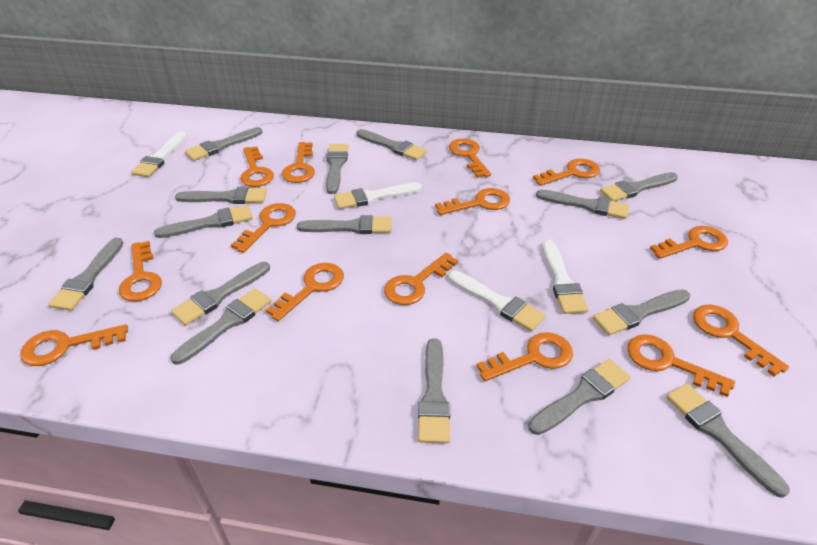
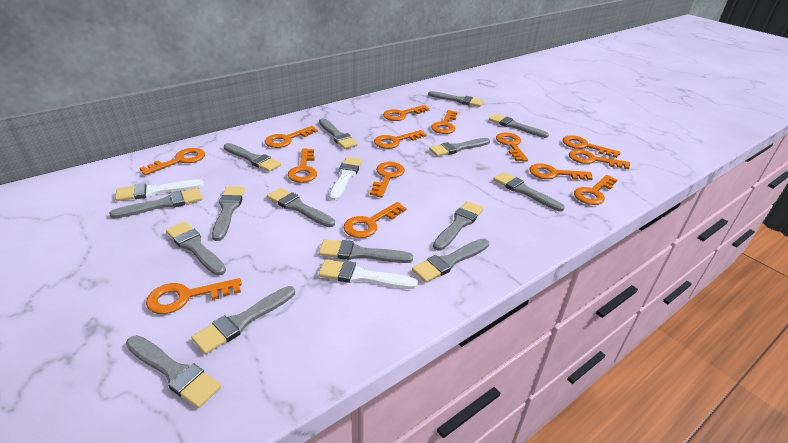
white brush: 4 -> 3

